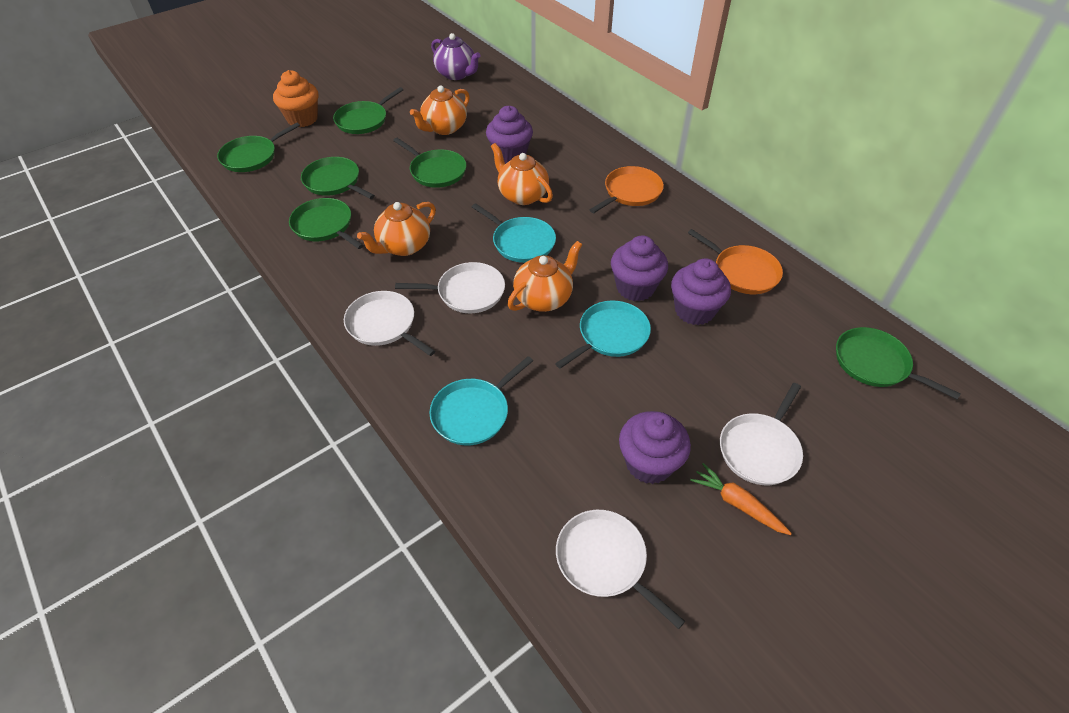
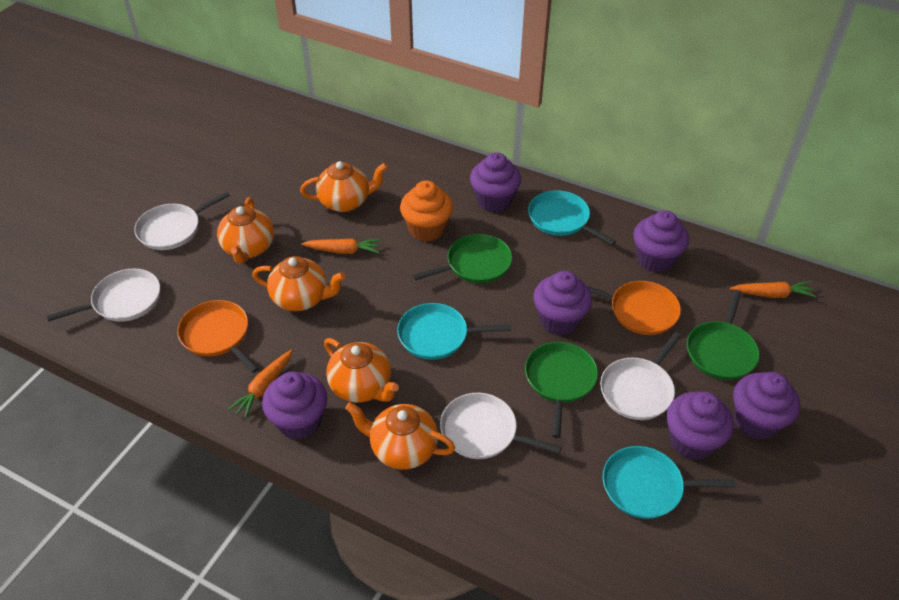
green pan: 6 -> 3
orange carrot: 1 -> 3
orange teapot: 4 -> 5
purple cupcake: 4 -> 6
purple teapot: 1 -> 0

